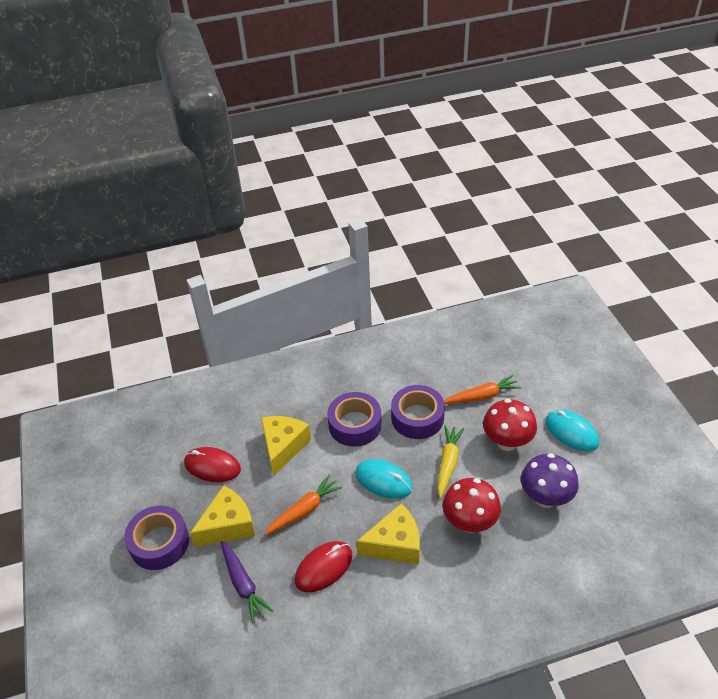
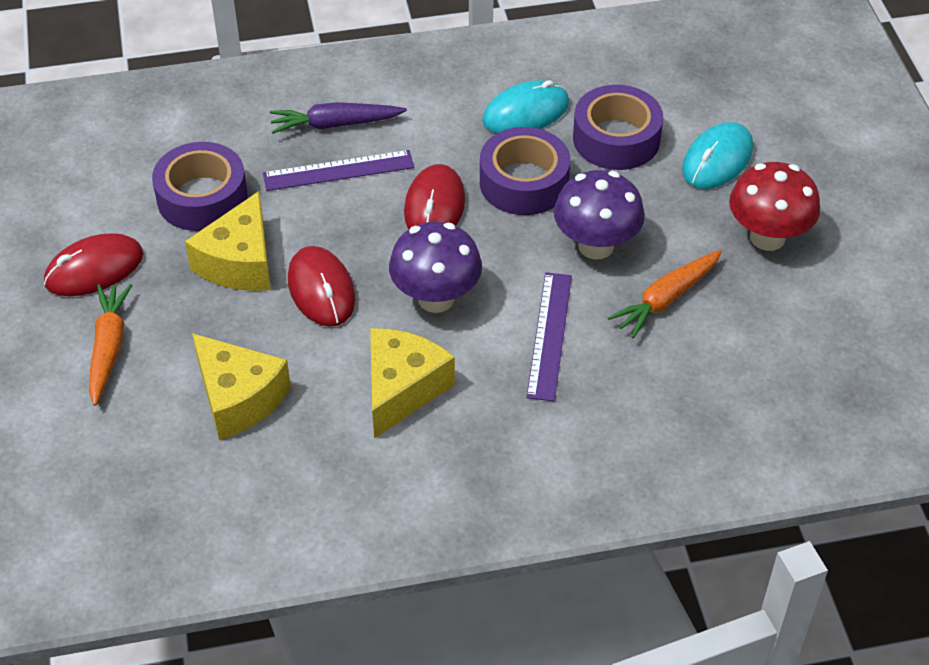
purple mushroom: 1 -> 2
purple ruler: 0 -> 2
red mouse: 2 -> 3
red mushroom: 2 -> 1
yellow carrot: 1 -> 0

